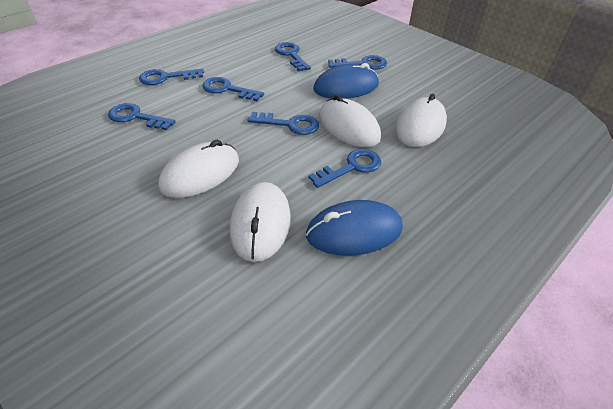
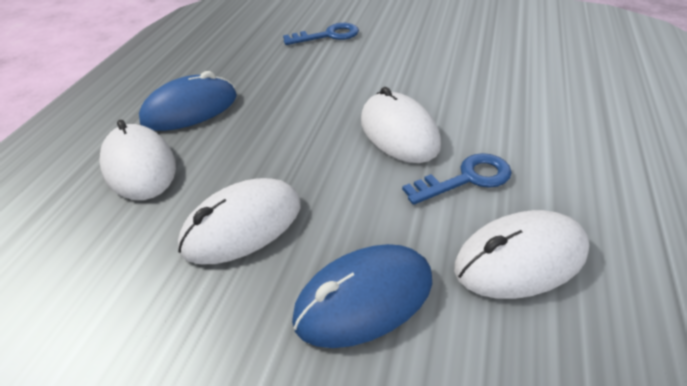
blue key: 7 -> 2

